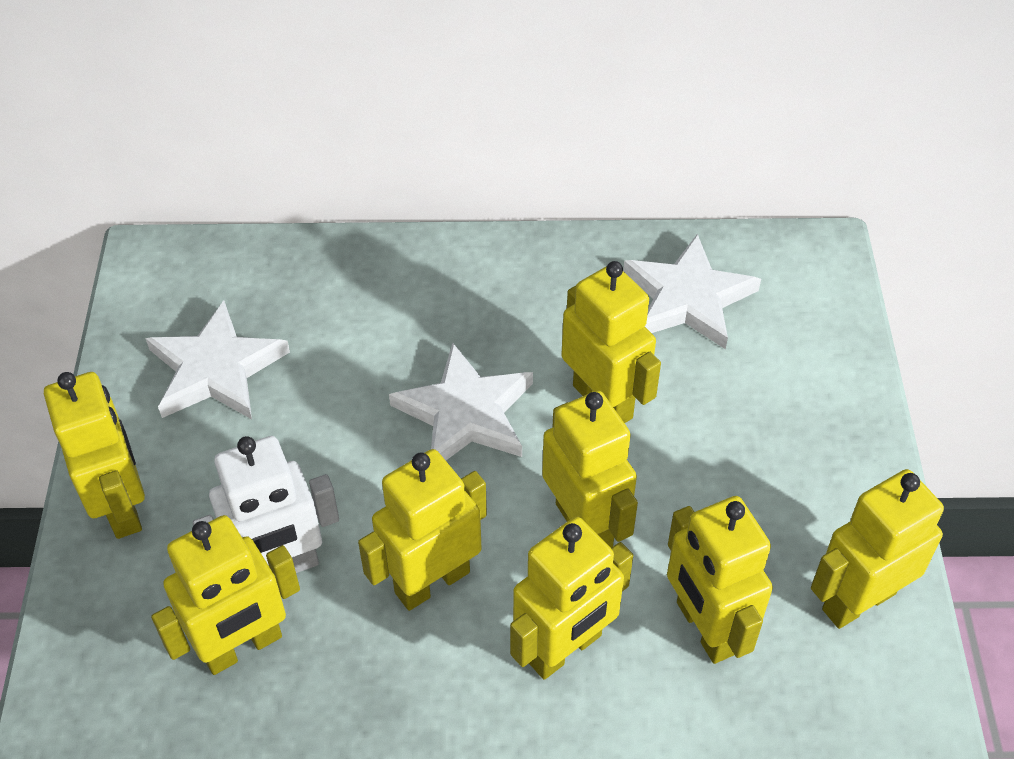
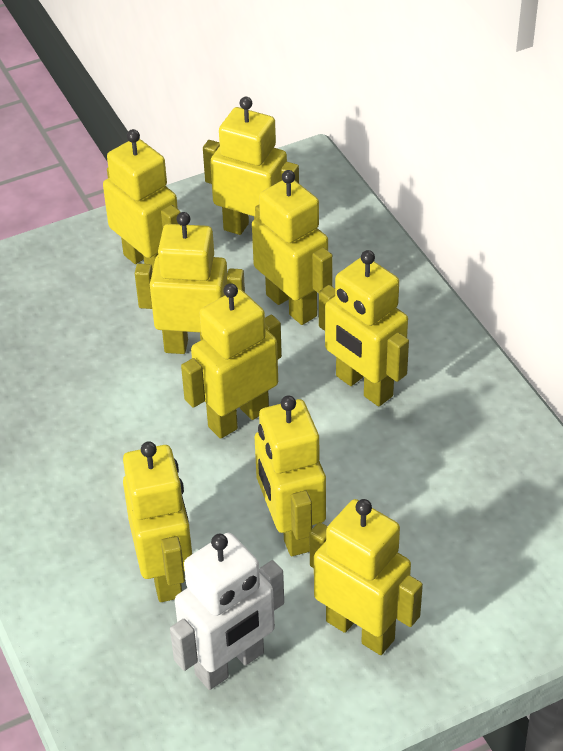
white star: 3 -> 0
yellow robot: 8 -> 9

